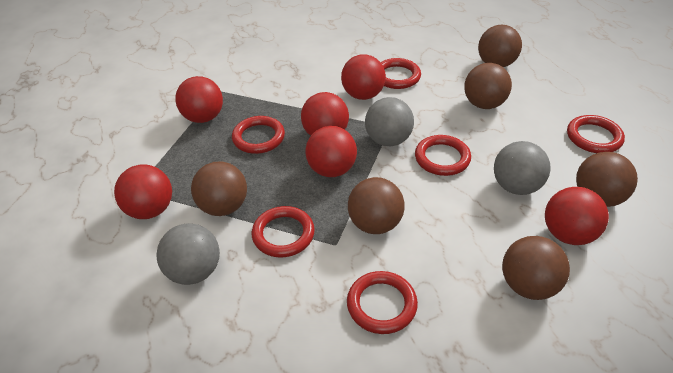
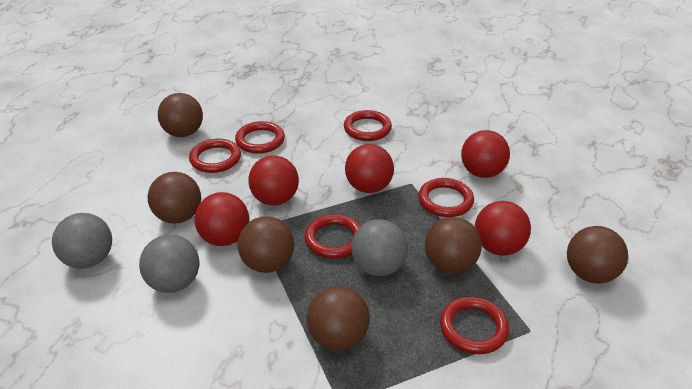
red ball: 6 -> 5

